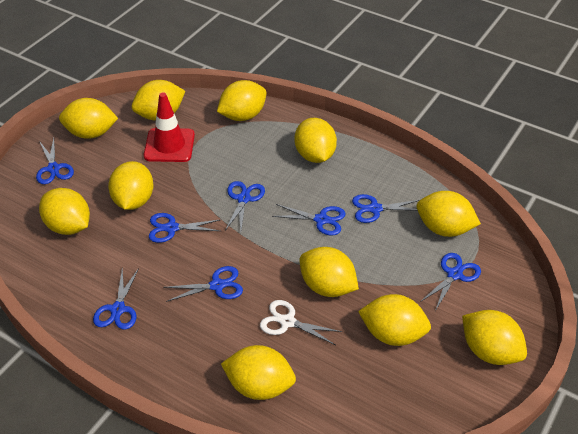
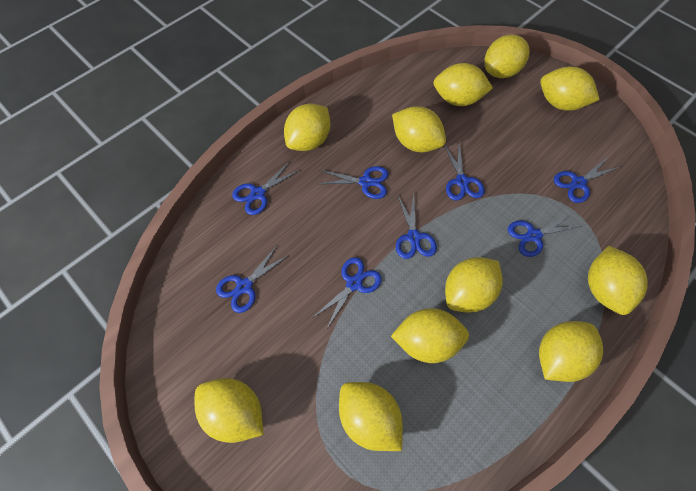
red traffic cone: 1 -> 0
white scissors: 1 -> 0

